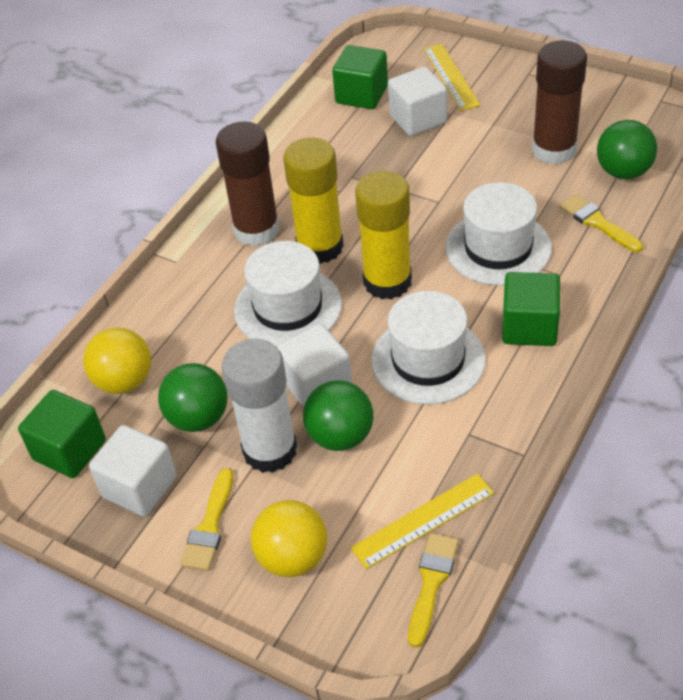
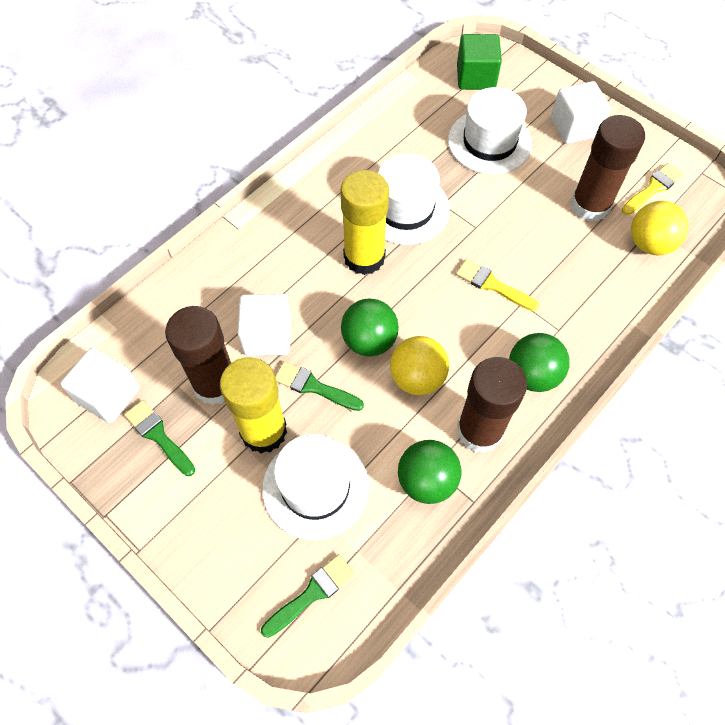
brown glue stick: 2 -> 3
green brush: 0 -> 3
green cube: 3 -> 1
white glue stick: 1 -> 0
yellow brush: 3 -> 2
yellow ruler: 2 -> 0

